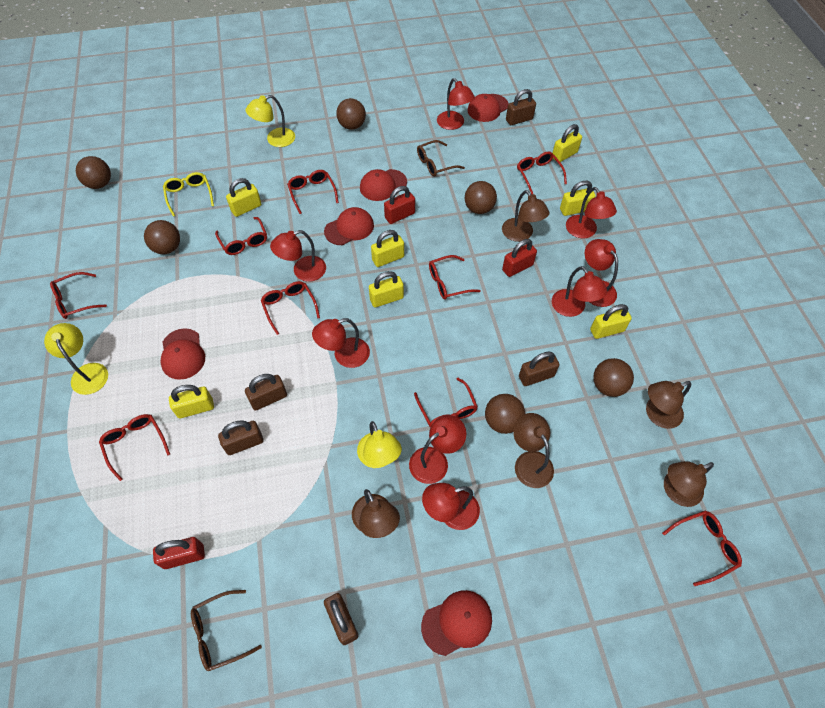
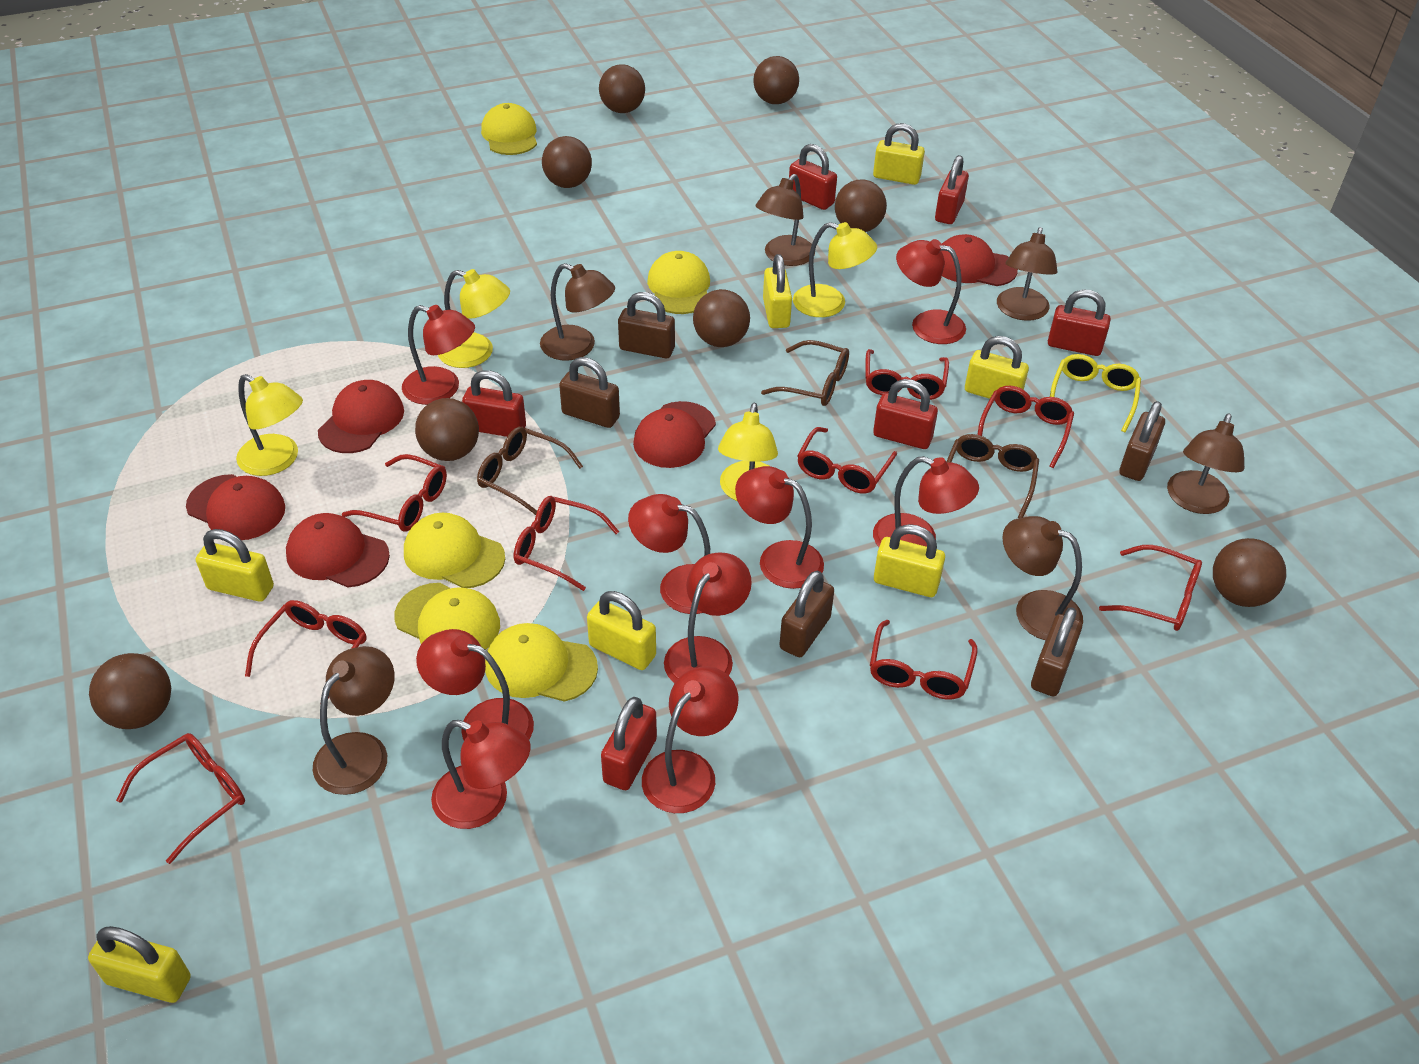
brown ball: 6 -> 8
brown glasses: 2 -> 3
brown lamp: 5 -> 6
red lamp: 8 -> 9
red padlock: 3 -> 6
yellow cap: 0 -> 5
yellow lamp: 3 -> 4

